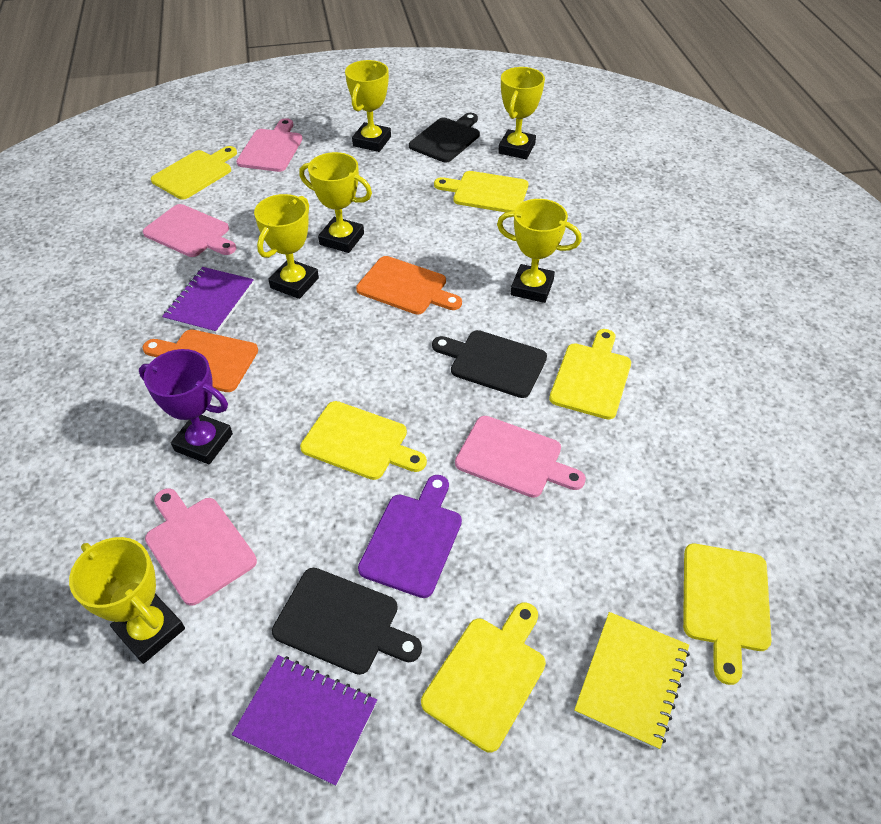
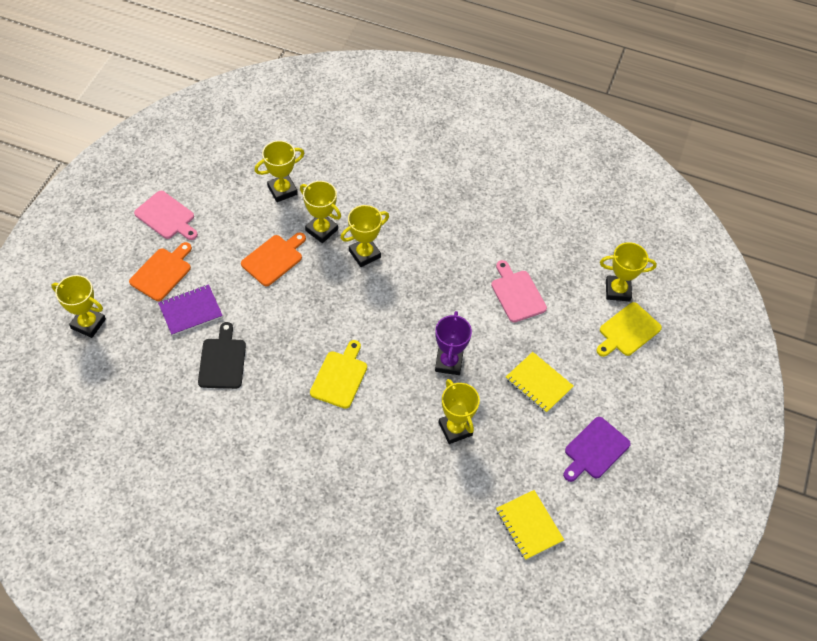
black cutting board: 3 -> 1
pink cutting board: 4 -> 2
purple notebook: 2 -> 1
yellow cutting board: 6 -> 2
yellow notebook: 1 -> 2

